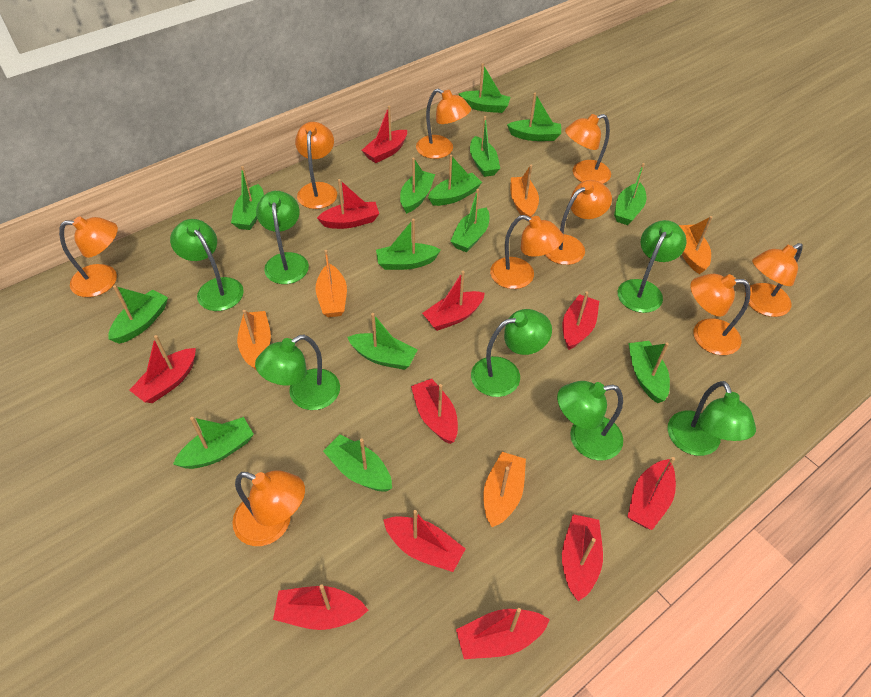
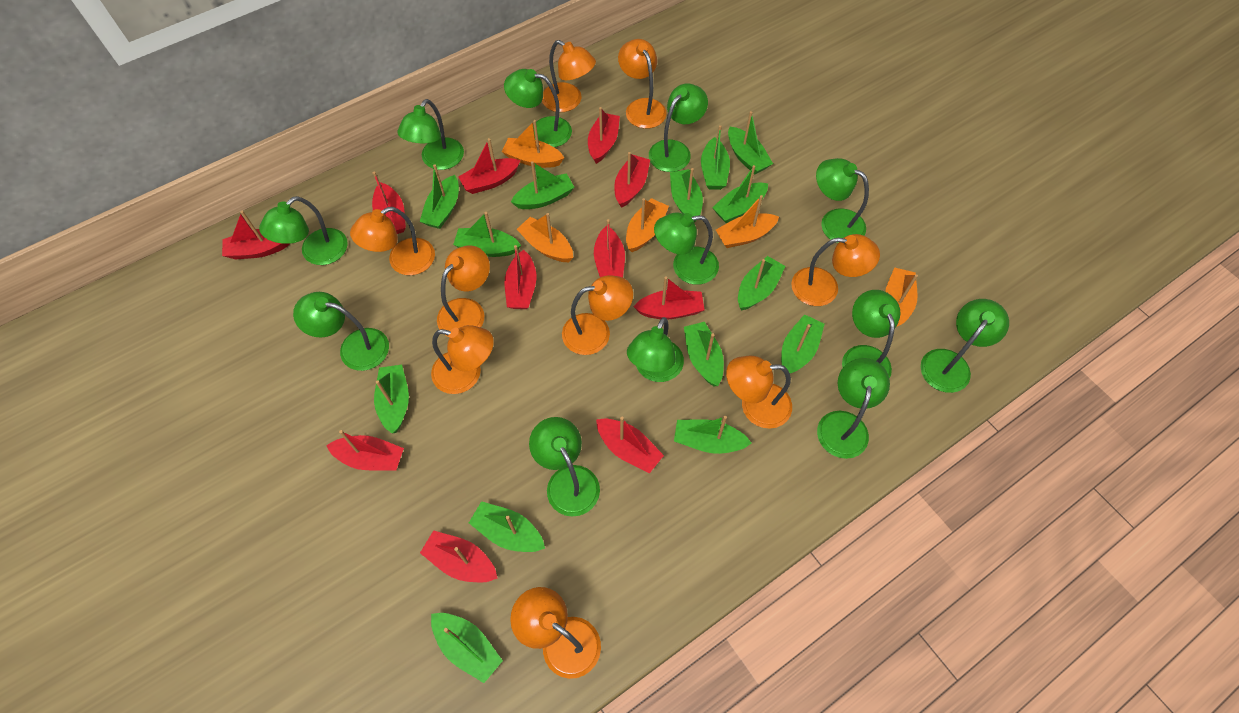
green lamp: 7 -> 12

